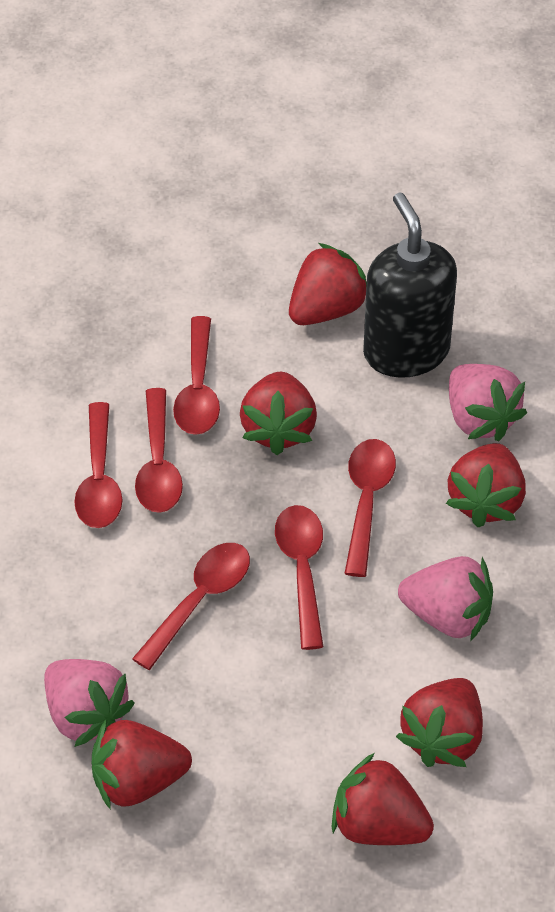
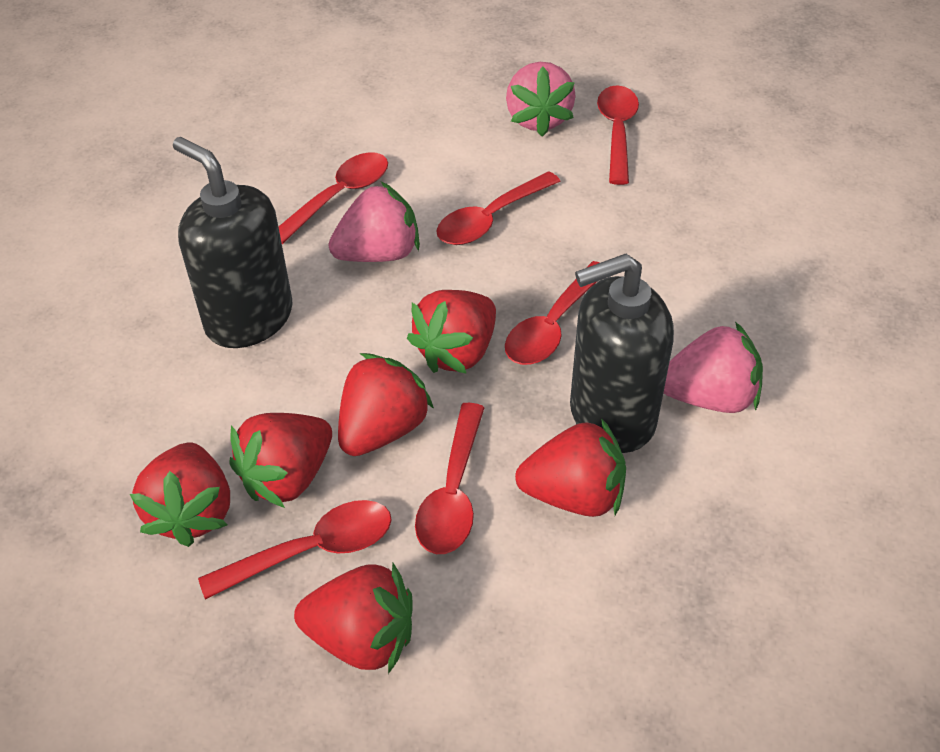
black soap dispenser: 1 -> 2

